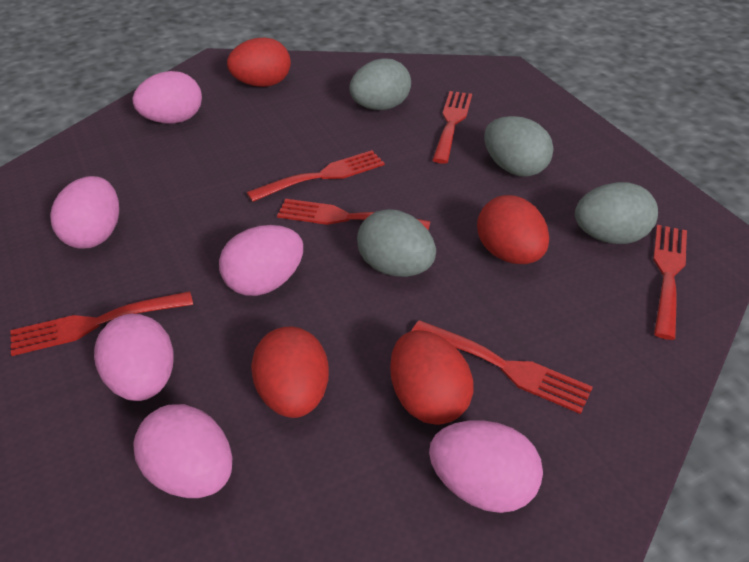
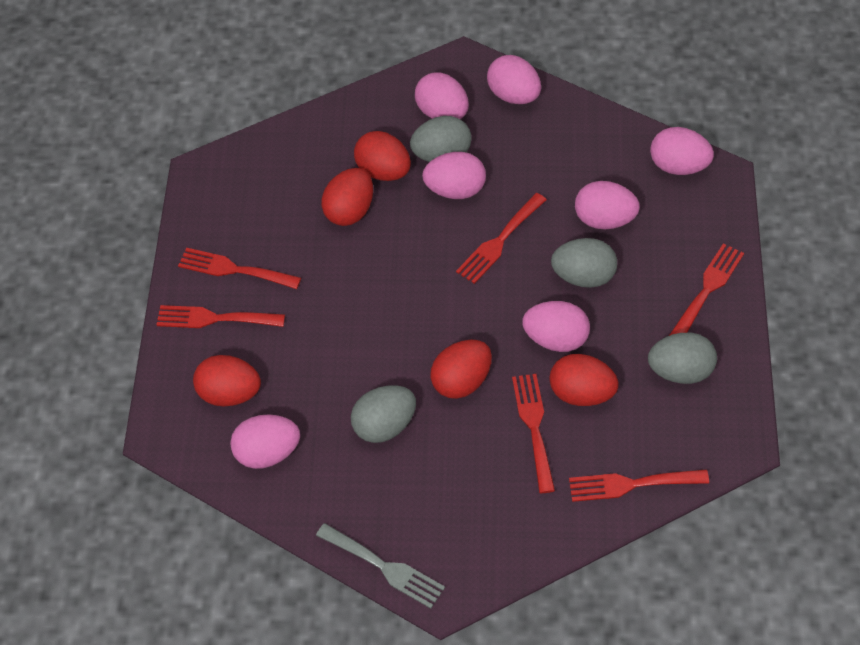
grey fork: 0 -> 1
pink egg: 6 -> 7
red egg: 4 -> 5

